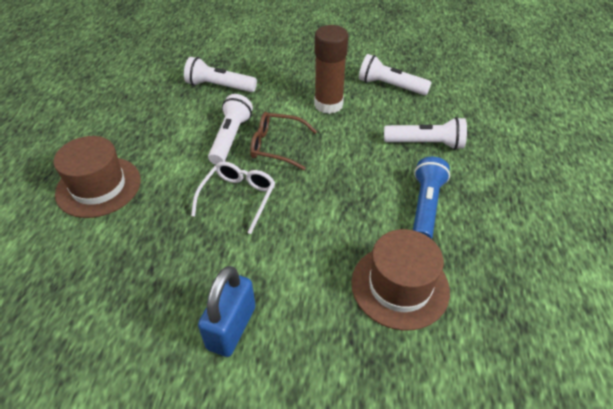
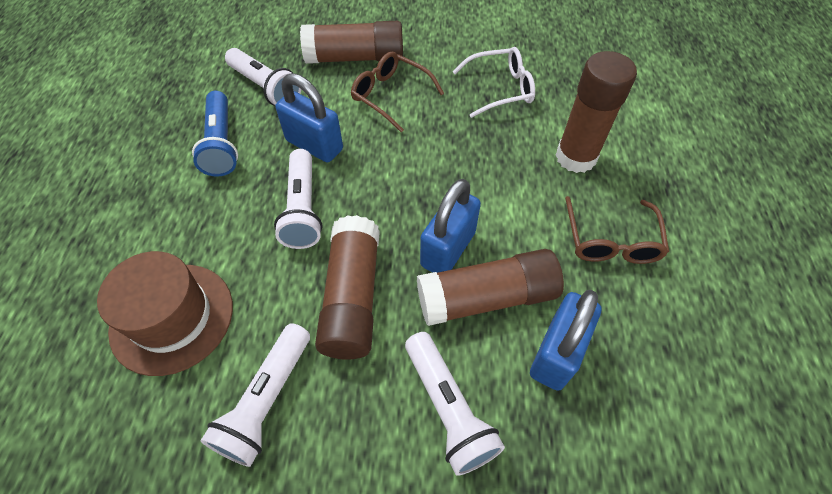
blue padlock: 1 -> 3
brown glasses: 1 -> 2
brown glue stick: 1 -> 4
brown hat: 2 -> 1

